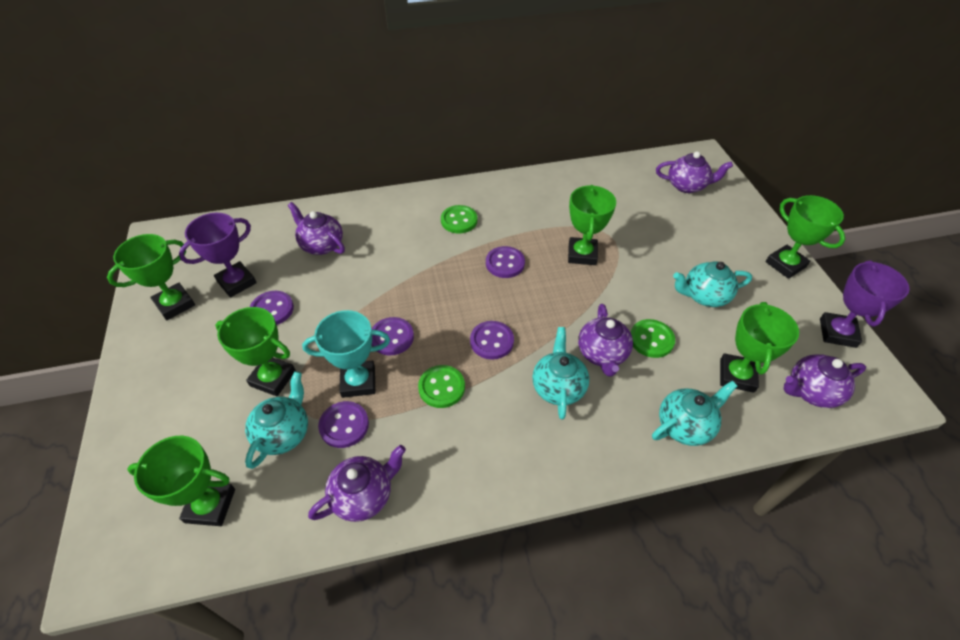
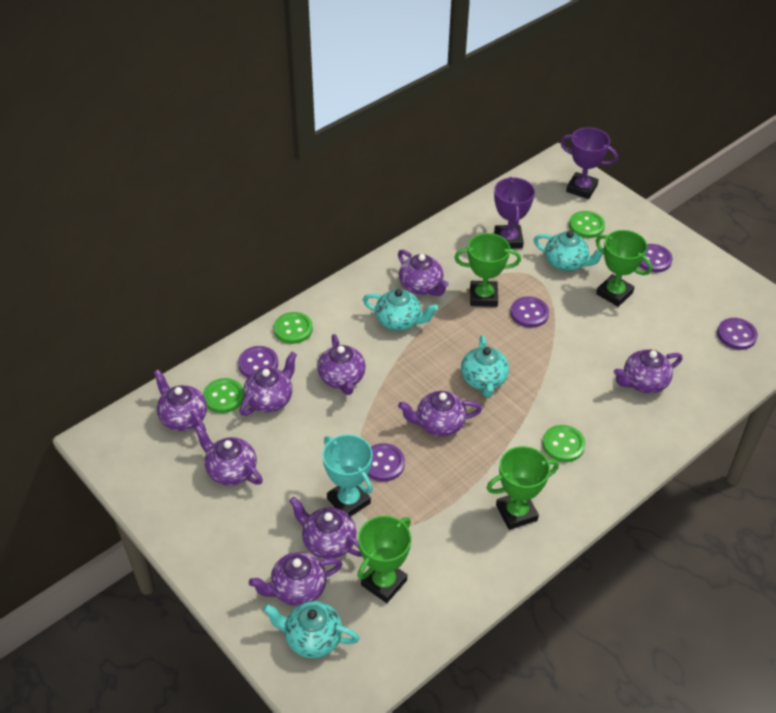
green button: 3 -> 4
green trophy: 6 -> 4
purple teapot: 5 -> 9

